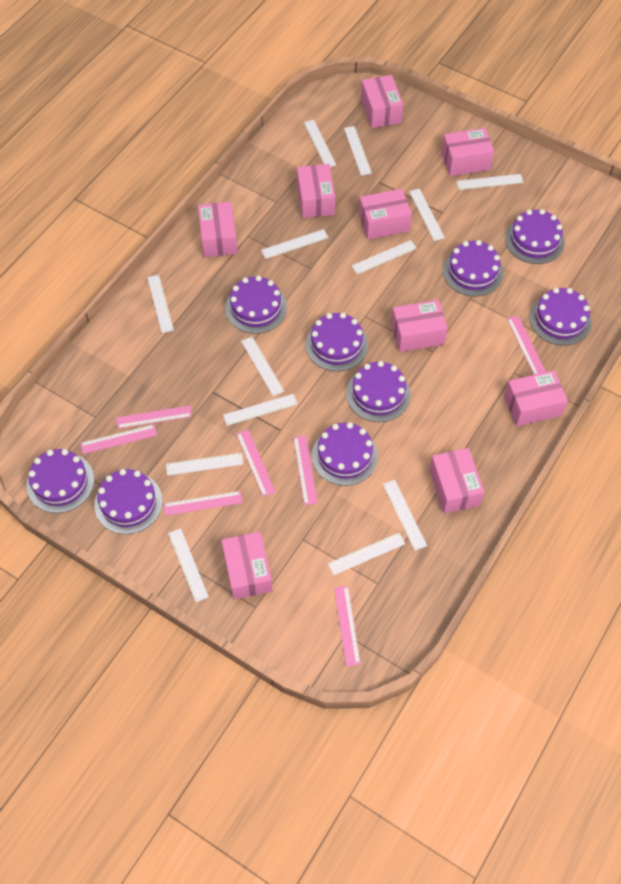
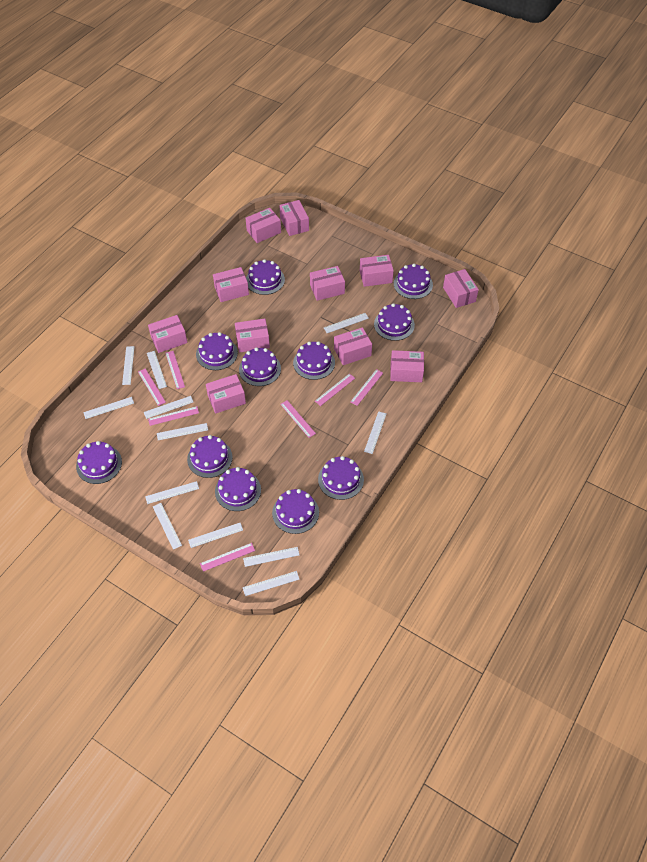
pink box: 9 -> 11
purple cake: 9 -> 11
white ruler: 13 -> 12

